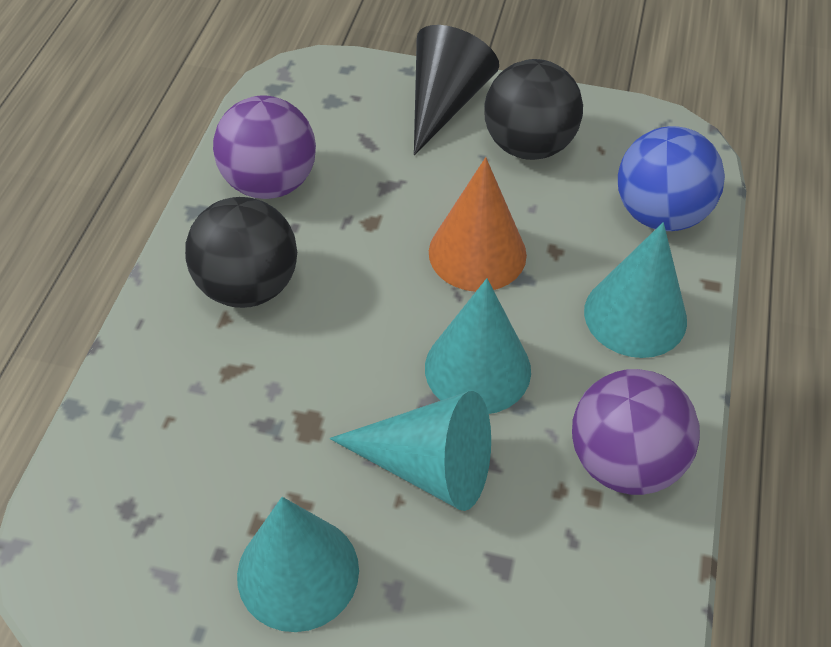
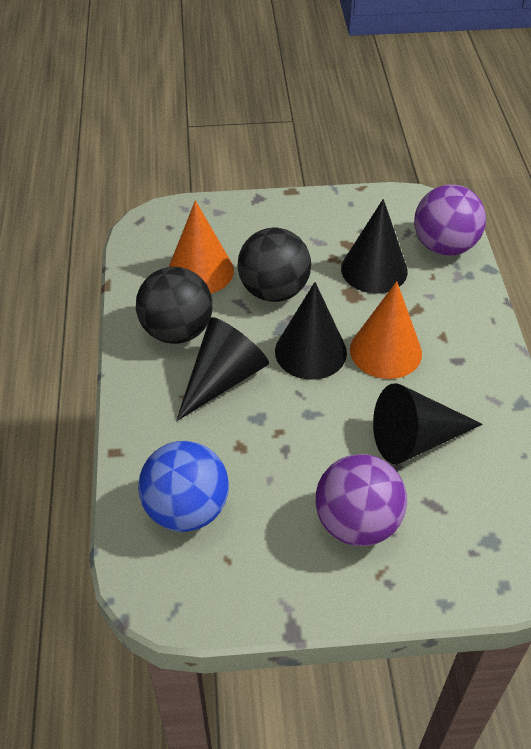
black cone: 1 -> 4
orange cone: 1 -> 2
turquoise cone: 4 -> 0

